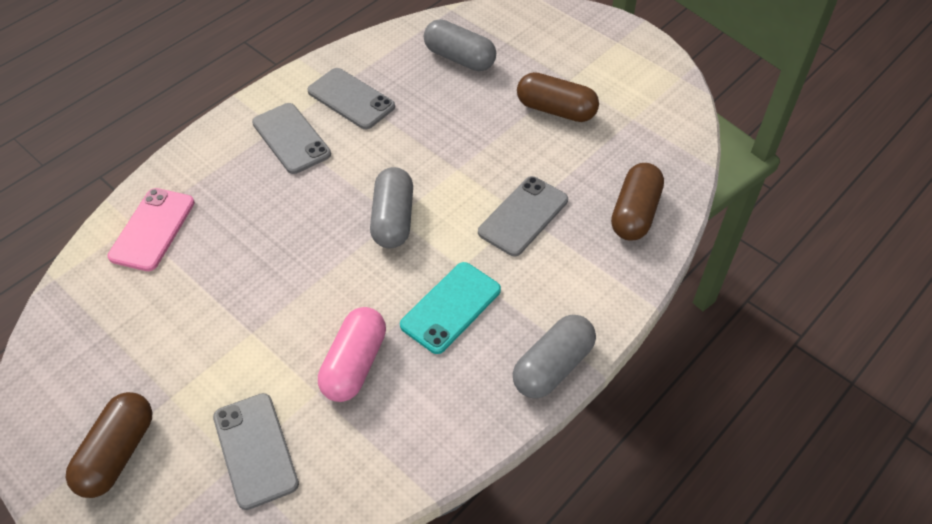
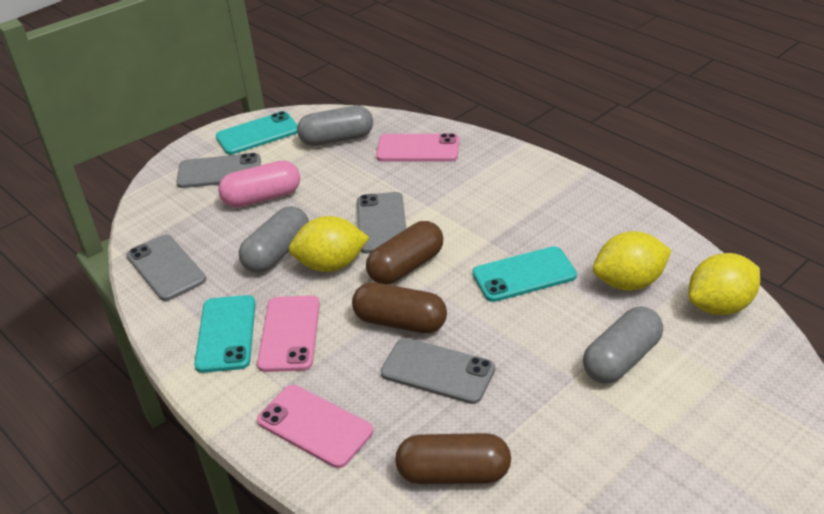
pink phone: 1 -> 3
turquoise phone: 1 -> 3
yellow lemon: 0 -> 3

